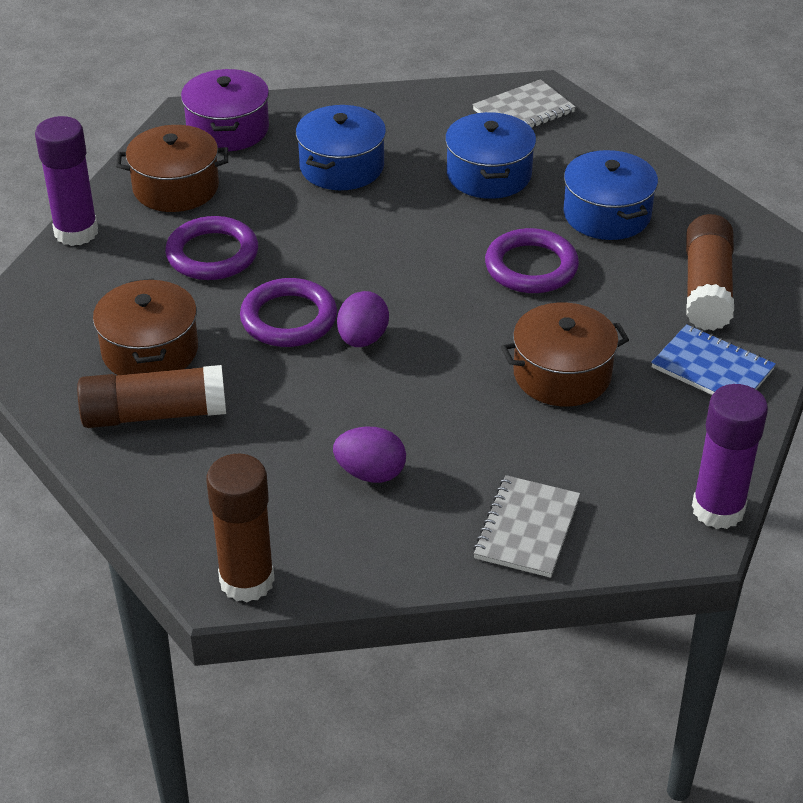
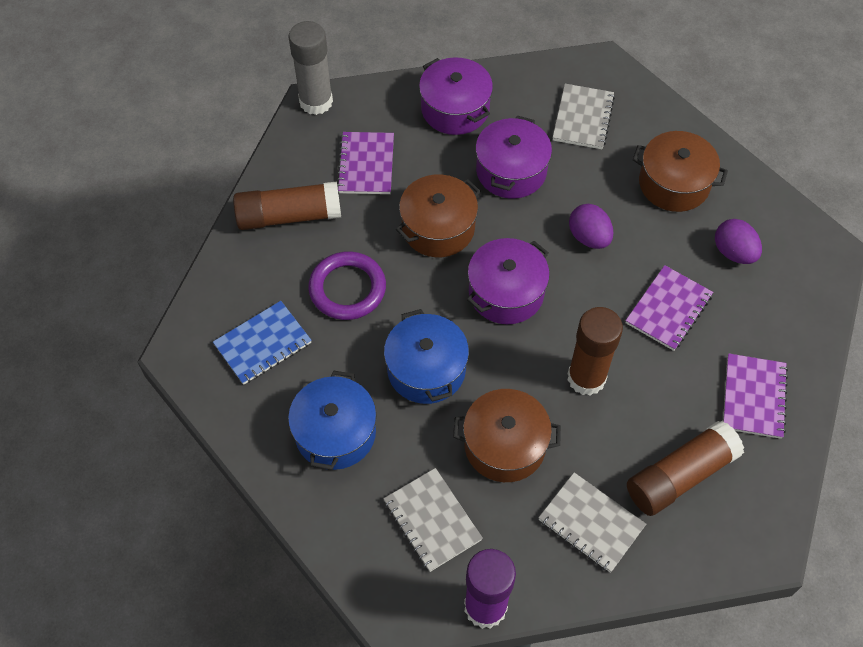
blue pot: 3 -> 2
grey glue stick: 0 -> 1
grey notebook: 2 -> 3
purple glue stick: 2 -> 1
purple notebook: 0 -> 3
purple pot: 1 -> 3
purple ring: 3 -> 1

